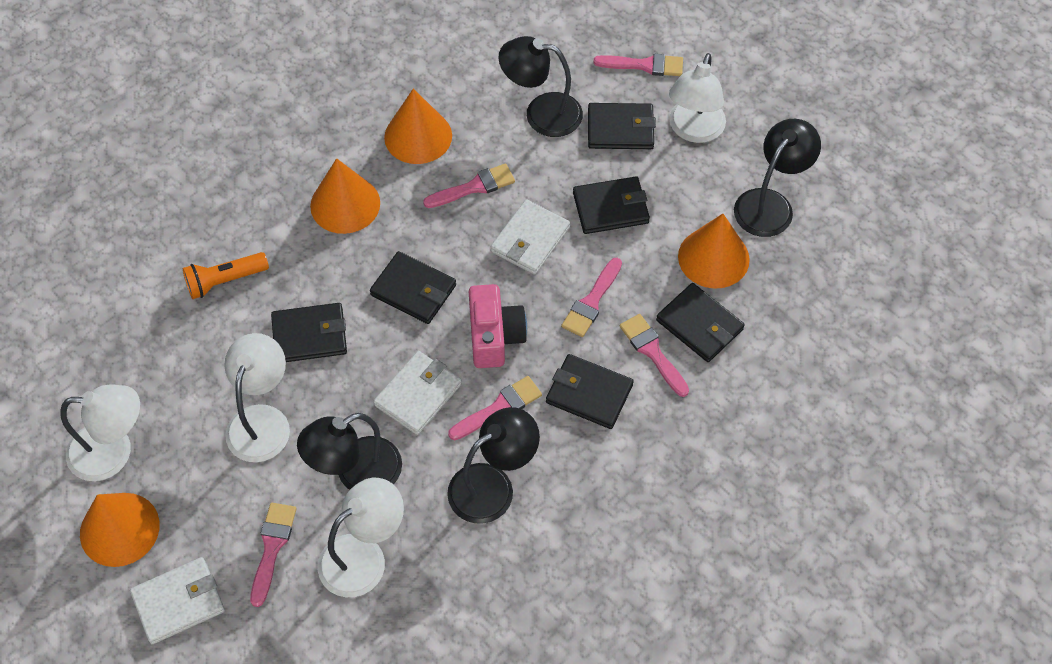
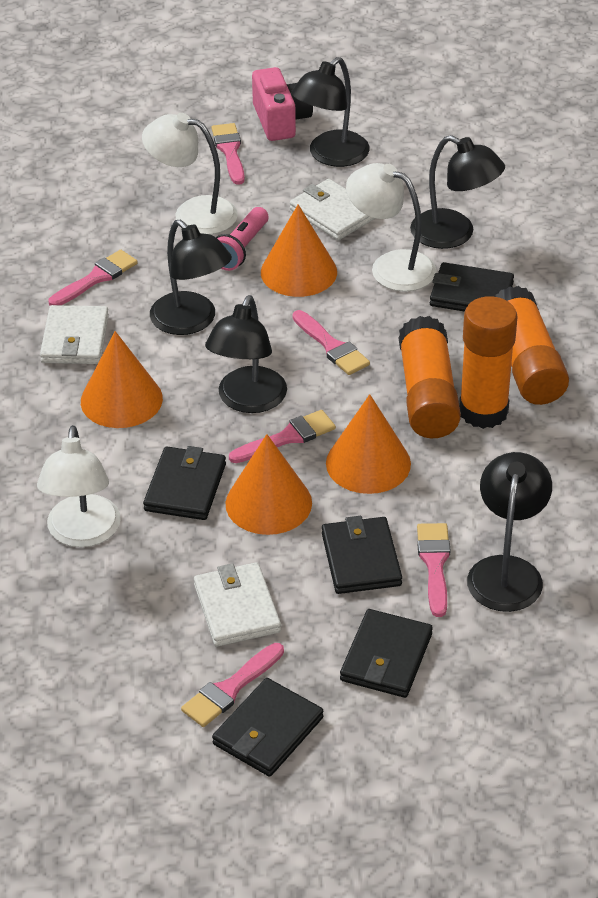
black lamp: 4 -> 5
black wallet: 6 -> 5
orange flashlight: 1 -> 0
orange glue stick: 0 -> 3
pink flashlight: 0 -> 1
white lamp: 4 -> 3

